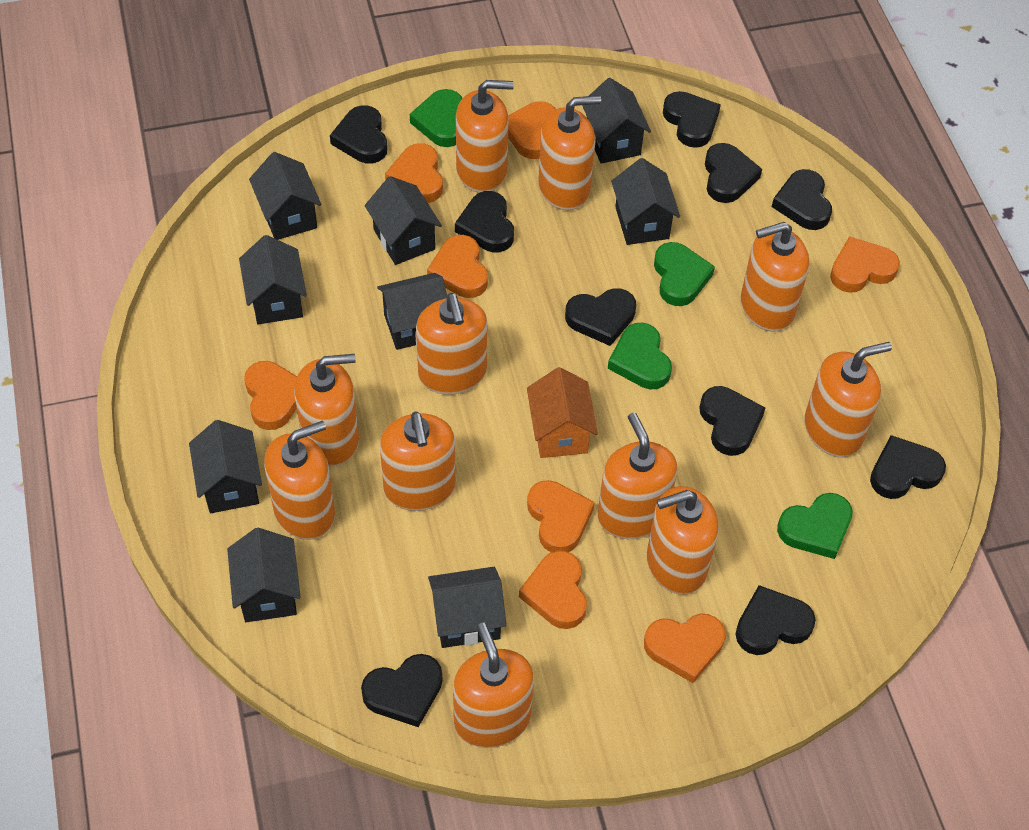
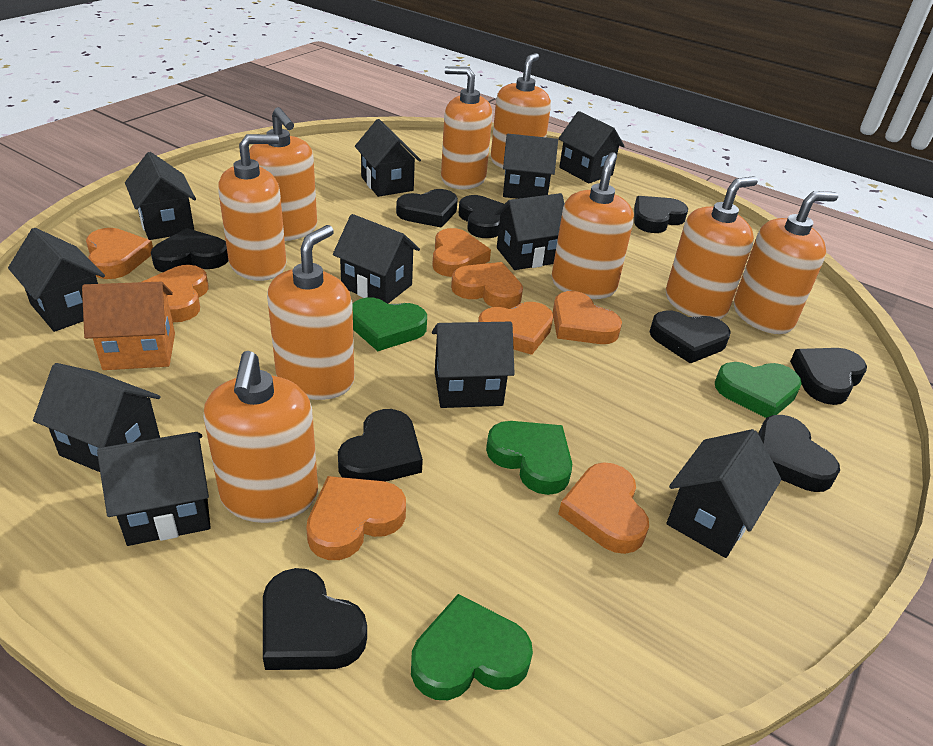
black heart: 10 -> 9
black house: 9 -> 11
orange soap dispenser: 11 -> 9

